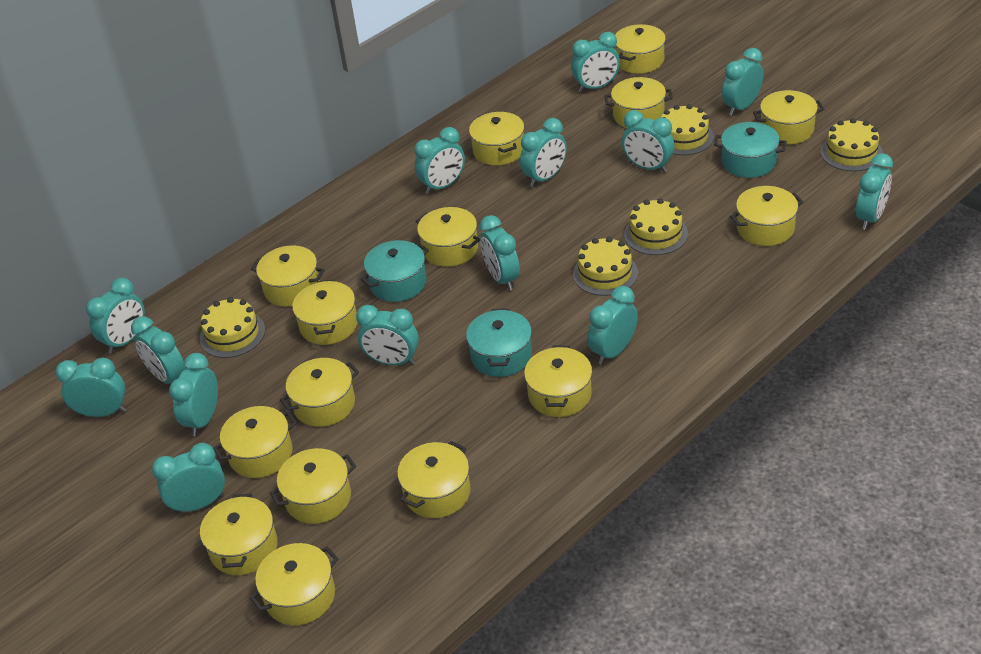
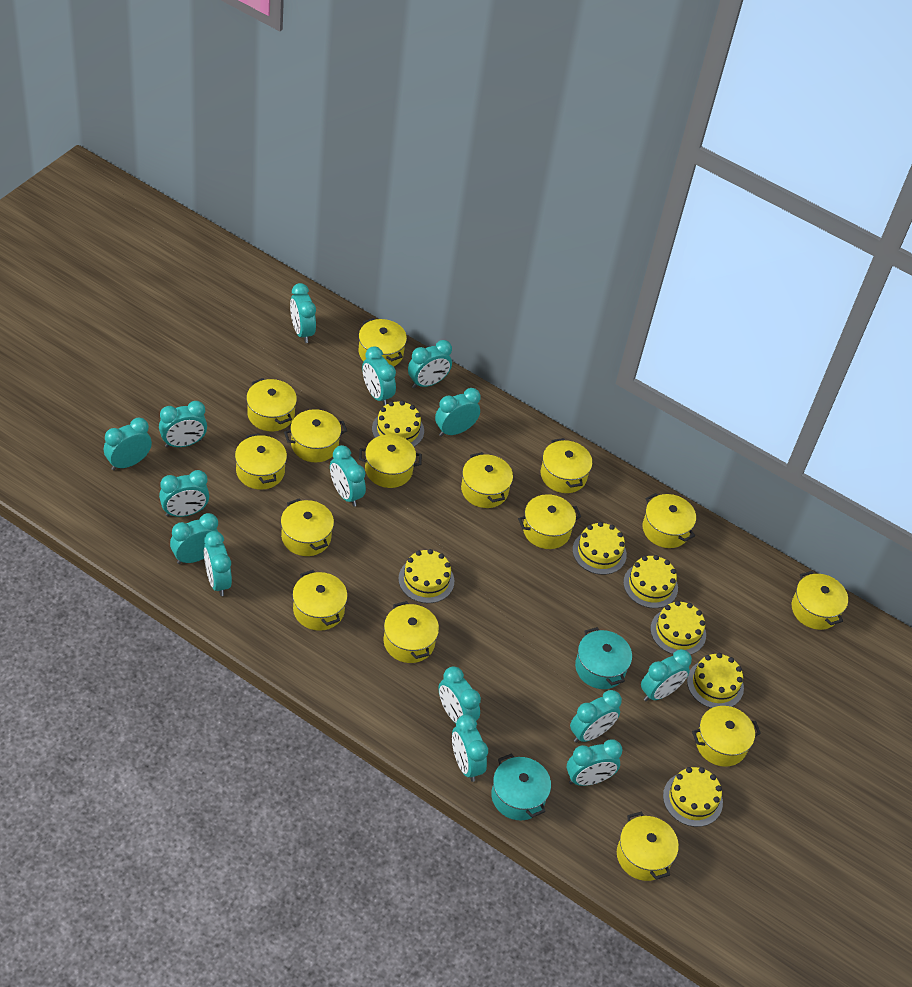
turquoise clock: 14 -> 15
turquoise pot: 3 -> 2
yellow cake: 5 -> 7

